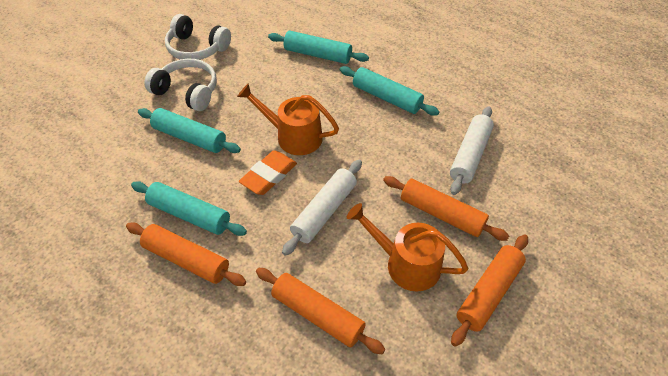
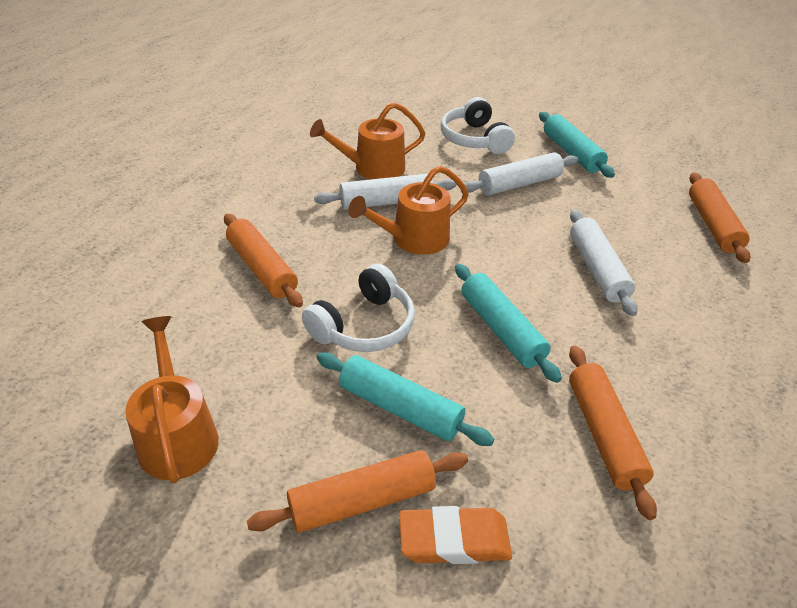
orange watering can: 2 -> 3
turquoise rolling pin: 4 -> 3
white rolling pin: 2 -> 3

